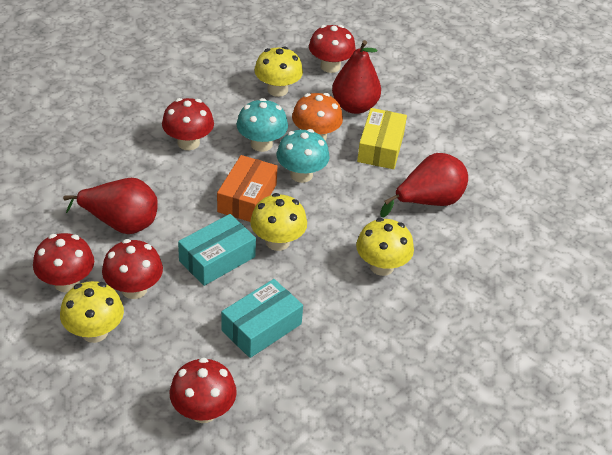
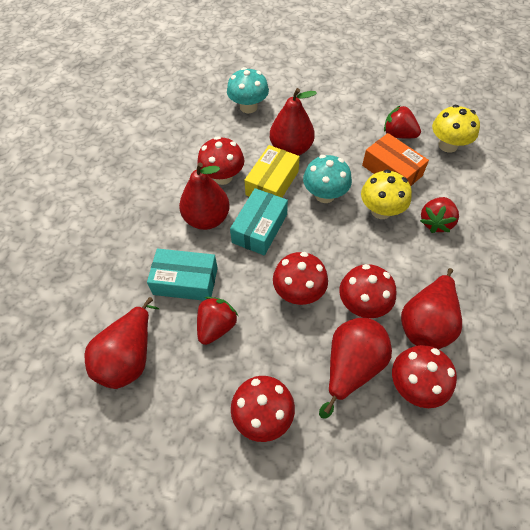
orange mushroom: 1 -> 0
red pear: 3 -> 5
red strawberry: 0 -> 3
yellow mushroom: 4 -> 2

